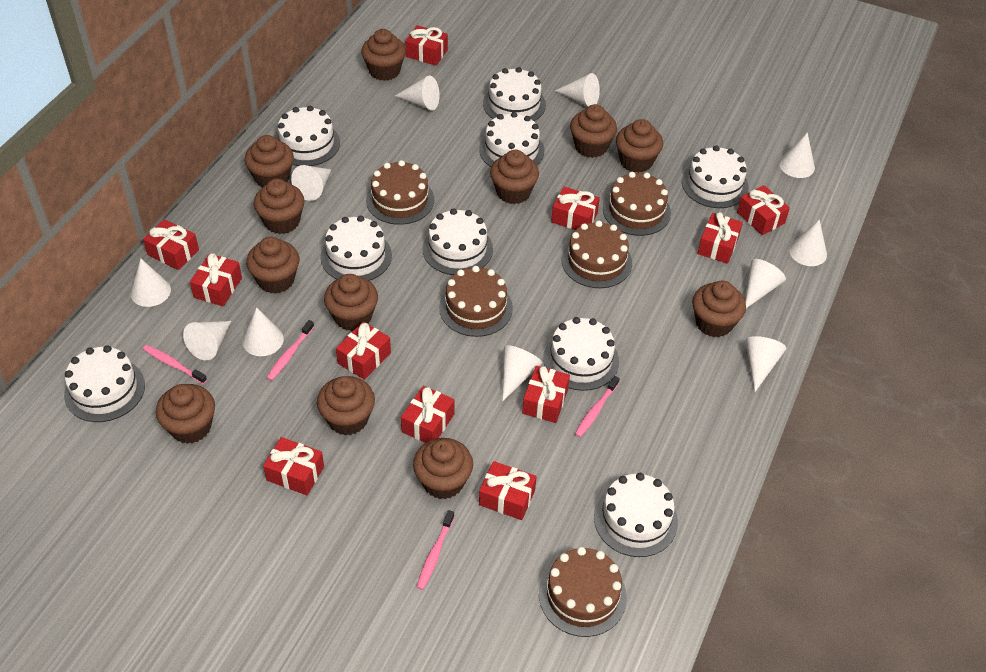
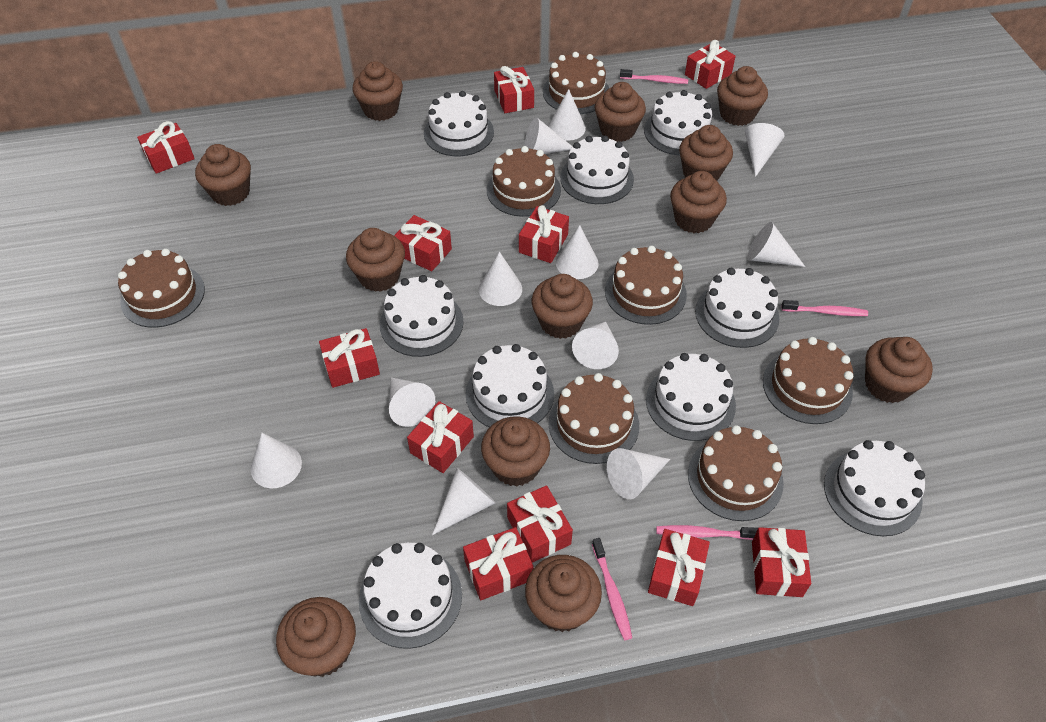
brown cake: 5 -> 7

